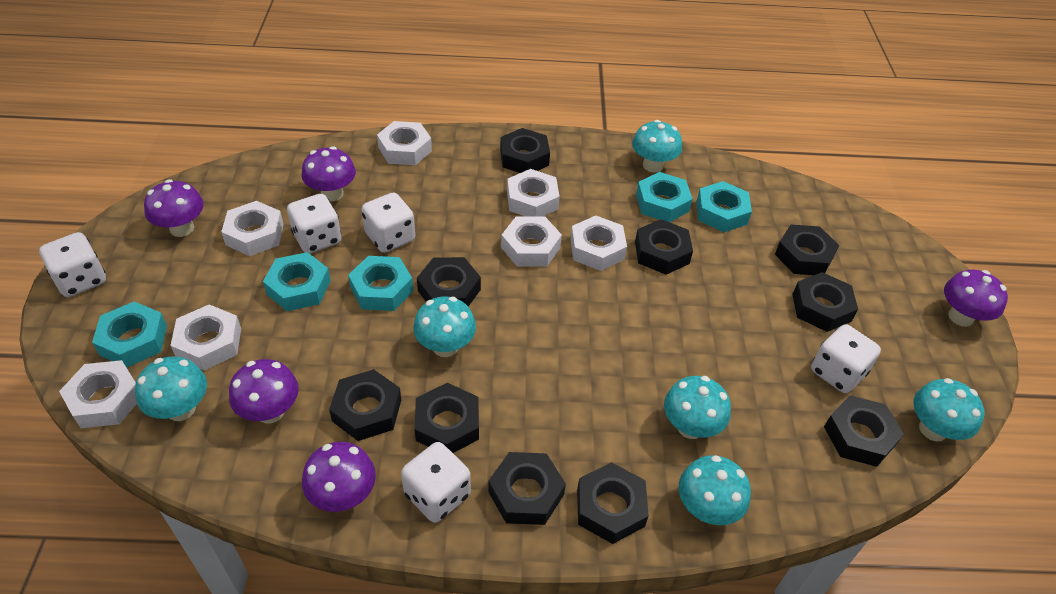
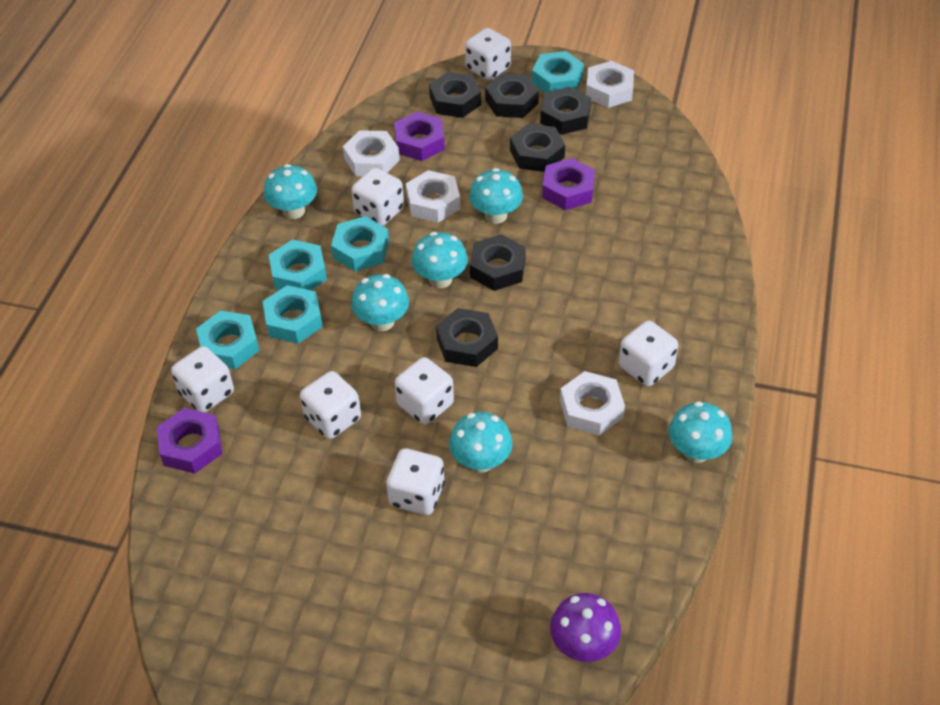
black nut: 10 -> 6
purple mushroom: 5 -> 1
purple nut: 0 -> 3
white dice: 5 -> 7
white nut: 7 -> 4

